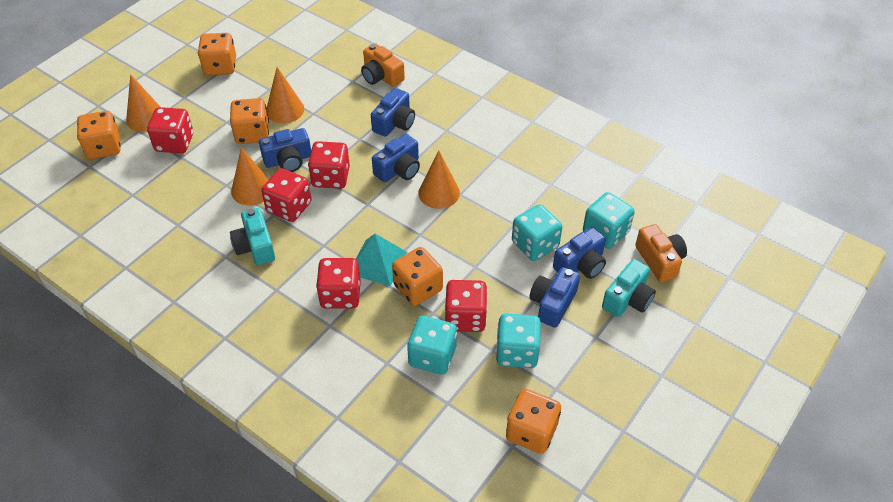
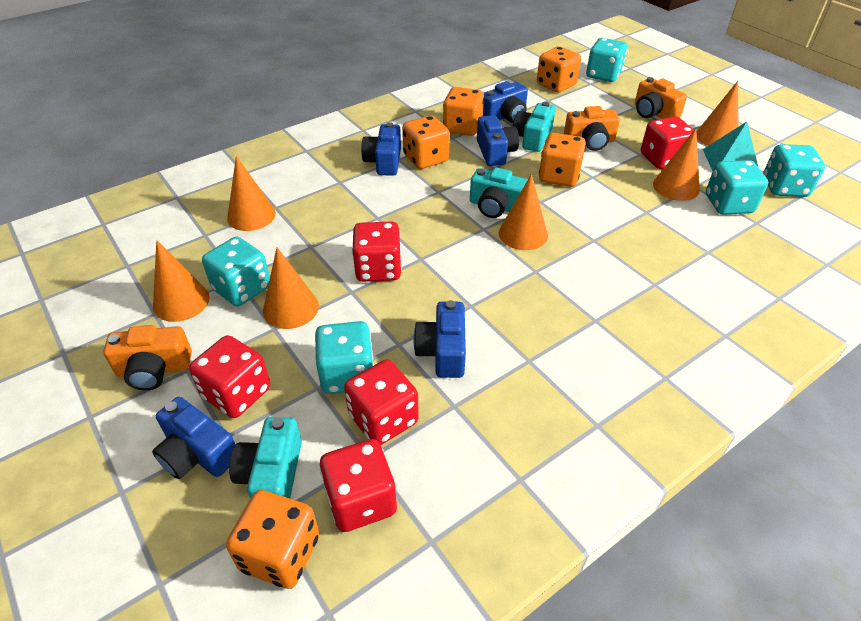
orange camera: 2 -> 3
orange cone: 4 -> 6
turquoise camera: 2 -> 3
turquoise dice: 4 -> 5

